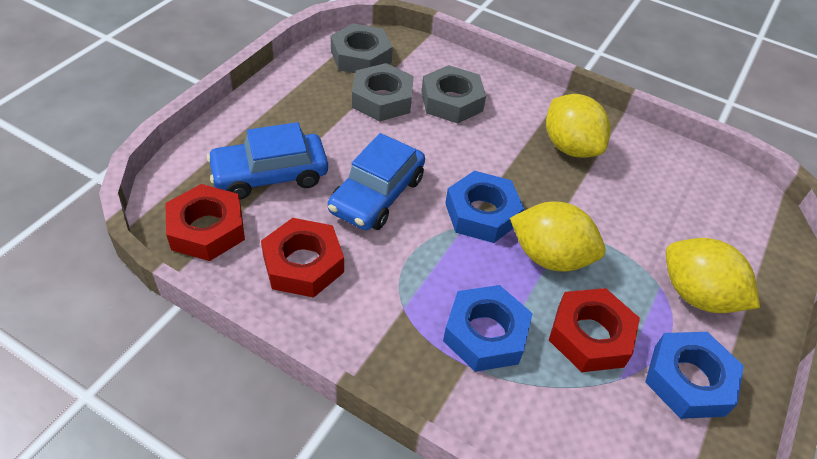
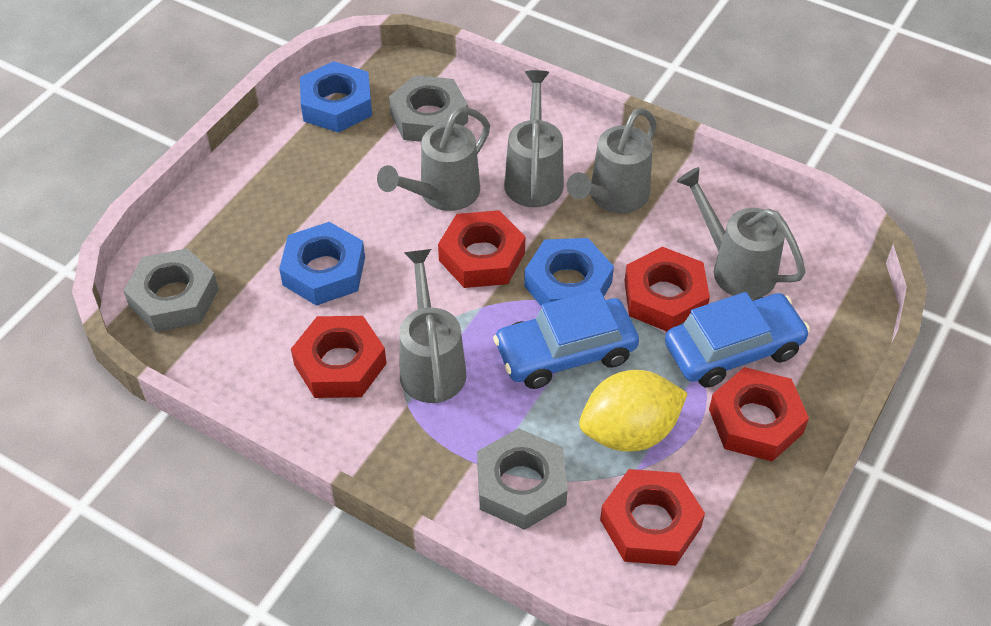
grey watering can: 0 -> 5
red nut: 3 -> 5
yellow lemon: 3 -> 1

